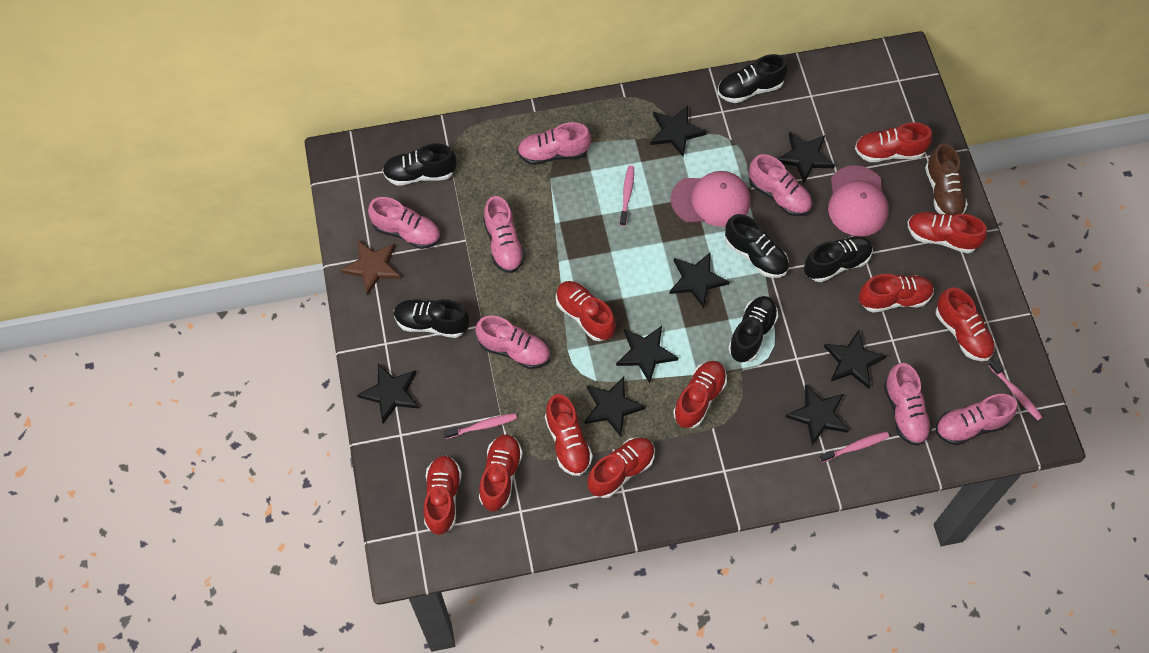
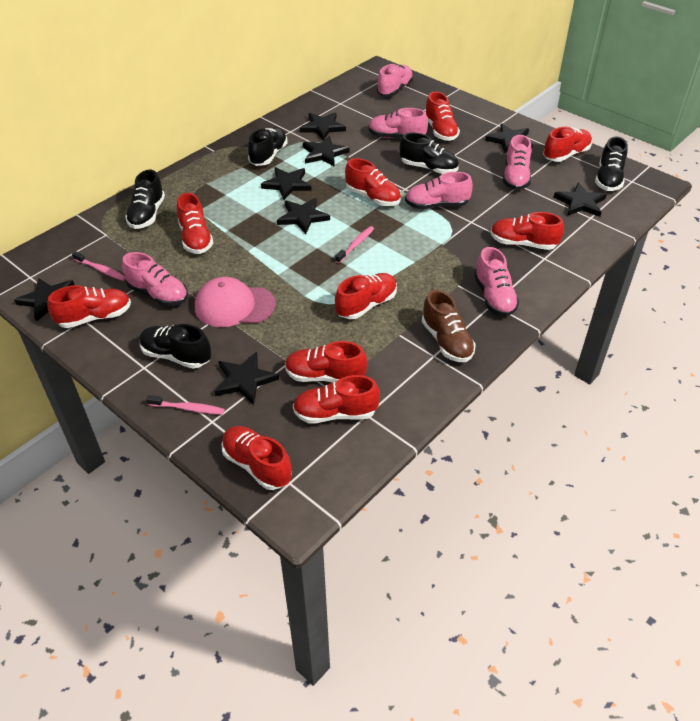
black shoe: 6 -> 5
brown star: 1 -> 0
pink cap: 2 -> 1
pink shoe: 7 -> 6
pink toothbrush: 4 -> 3

